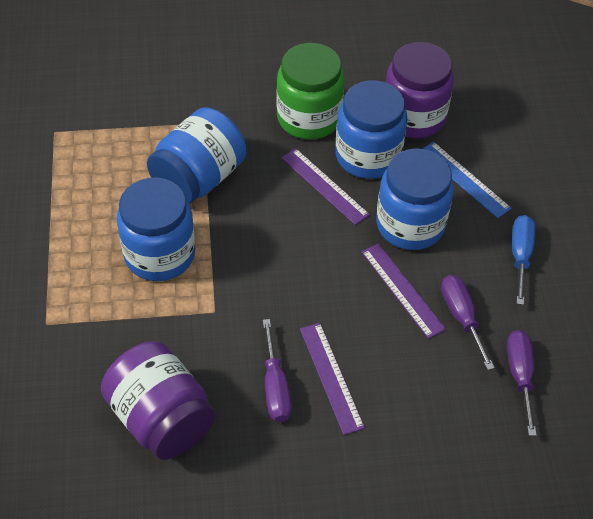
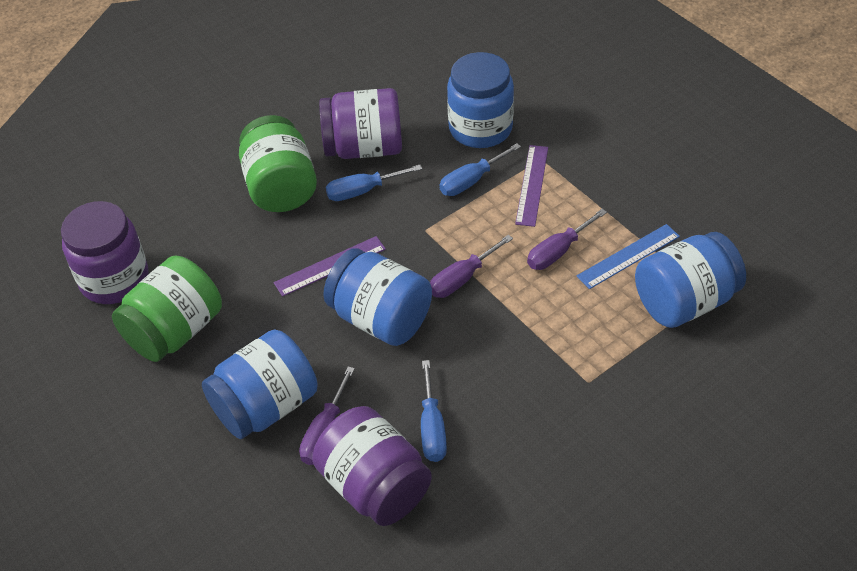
blue screwdriver: 1 -> 3
green jar: 1 -> 2
purple jar: 2 -> 3
purple ruler: 3 -> 2

